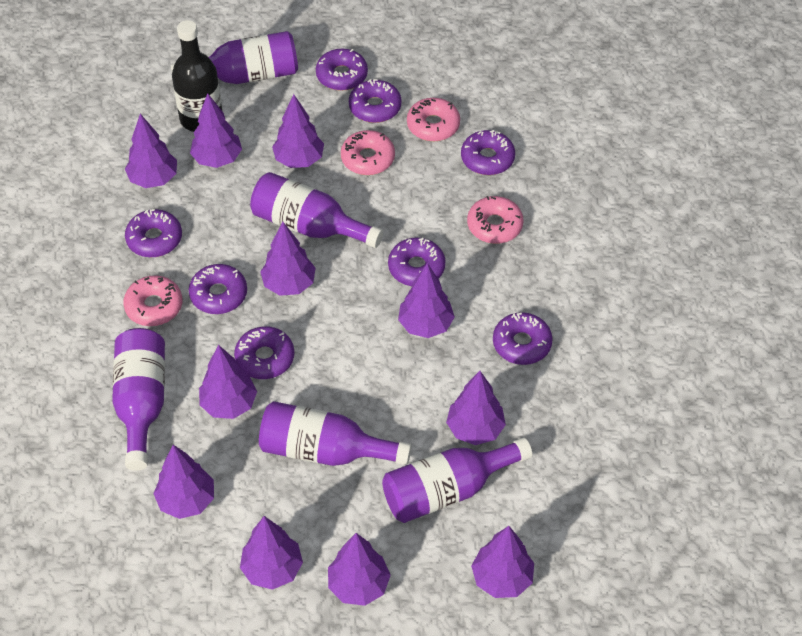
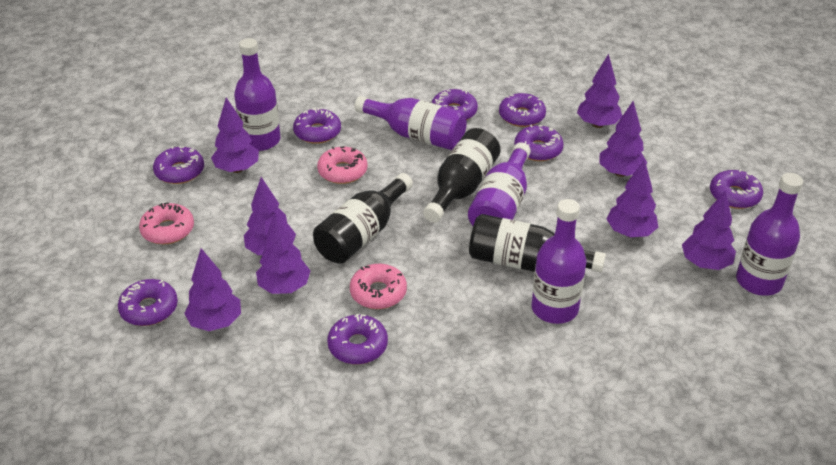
black bottle: 1 -> 3
pink donut: 4 -> 3
purple tree: 11 -> 8

